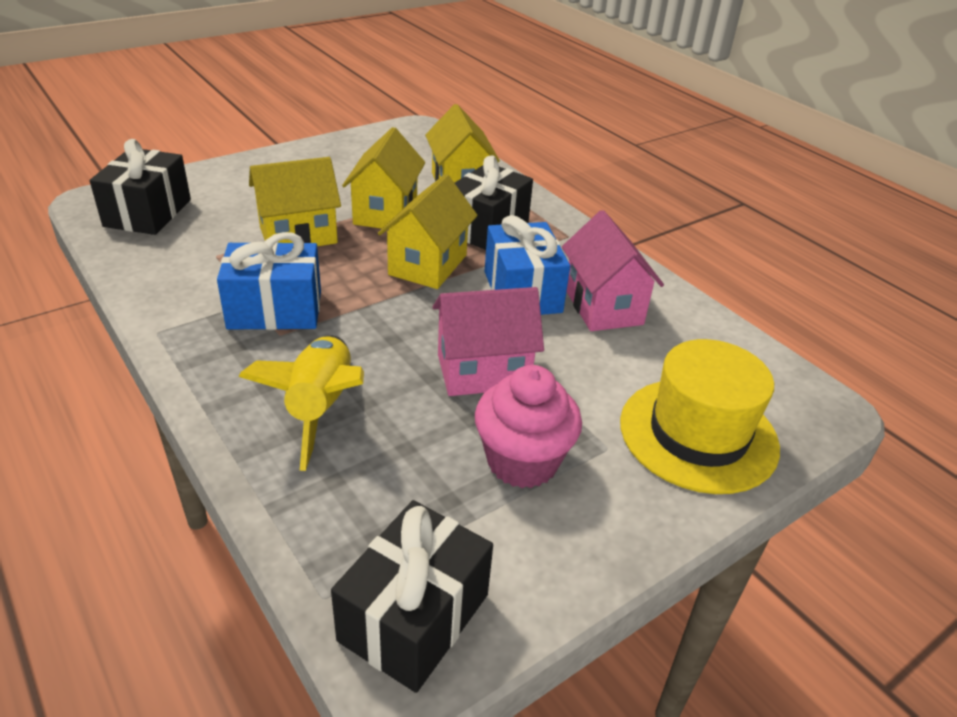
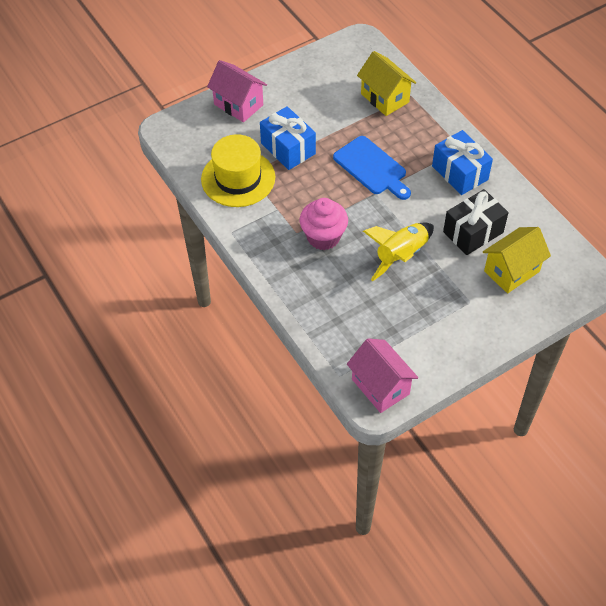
black gift: 3 -> 1
blue cutting board: 0 -> 1
yellow house: 4 -> 2

